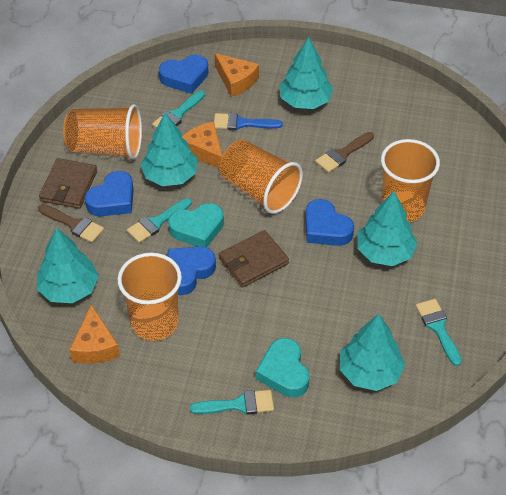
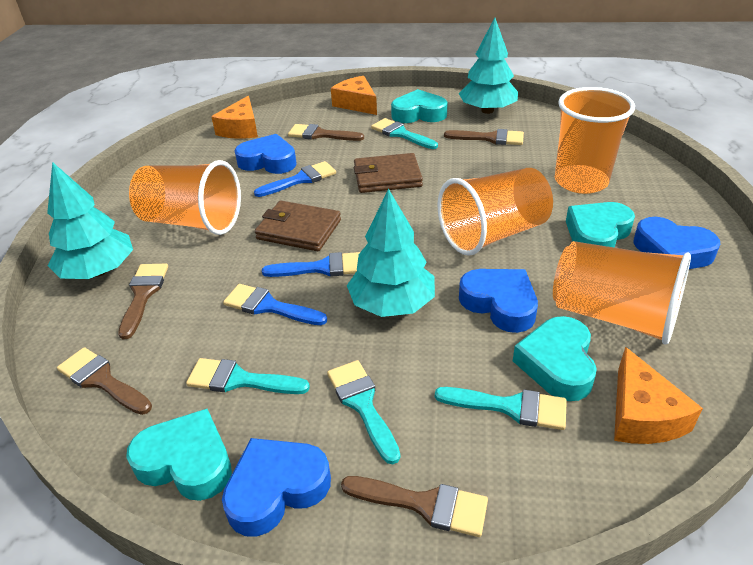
blue brush: 1 -> 3
brown brush: 2 -> 5
turquoise heart: 2 -> 4
turquoise tree: 5 -> 3

